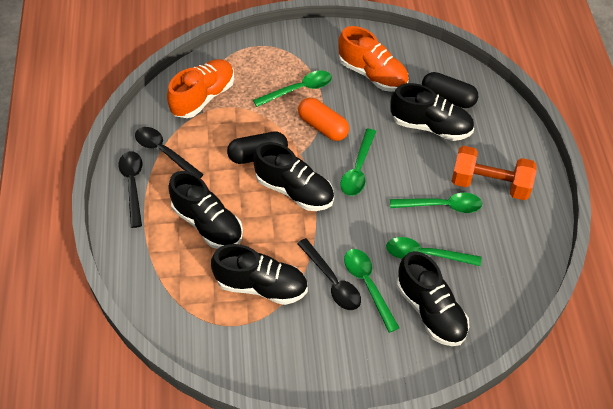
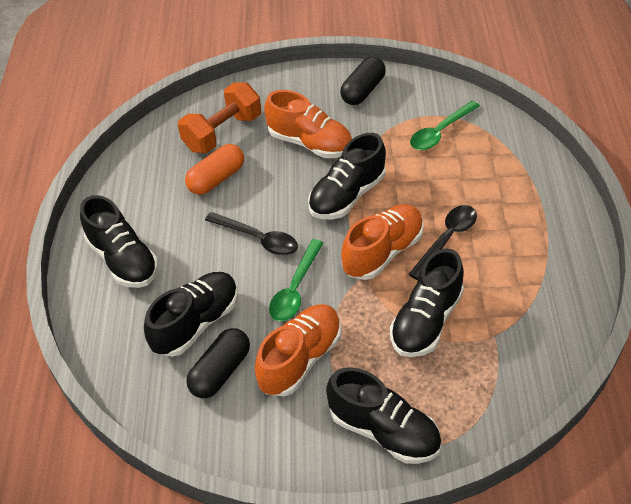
black spoon: 3 -> 2
green spoon: 5 -> 2
orange shoe: 2 -> 3

